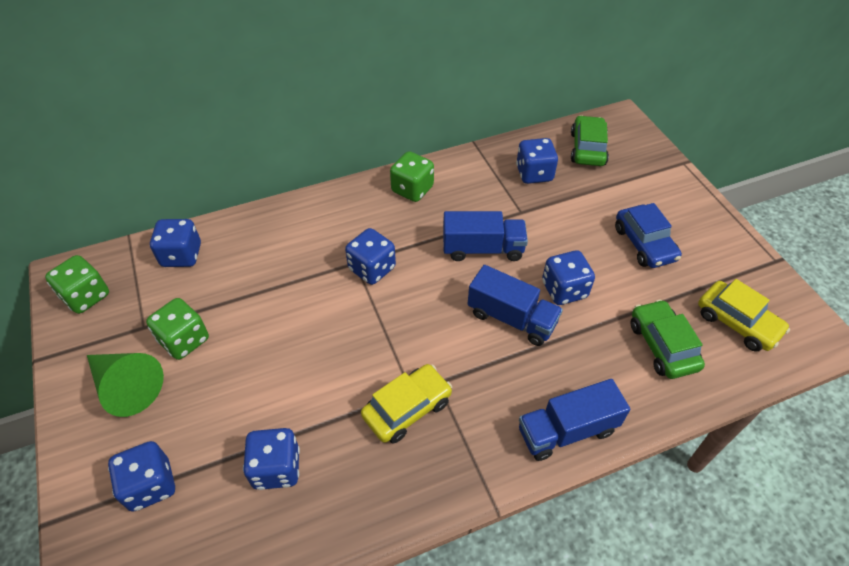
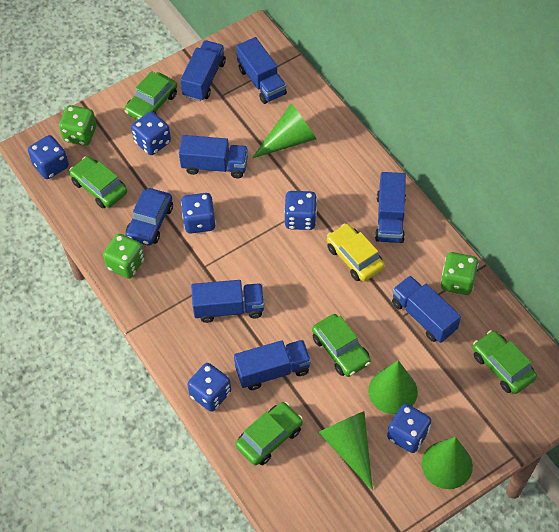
blue truck: 3 -> 7
green car: 2 -> 5
green cone: 1 -> 4
yellow car: 2 -> 1

